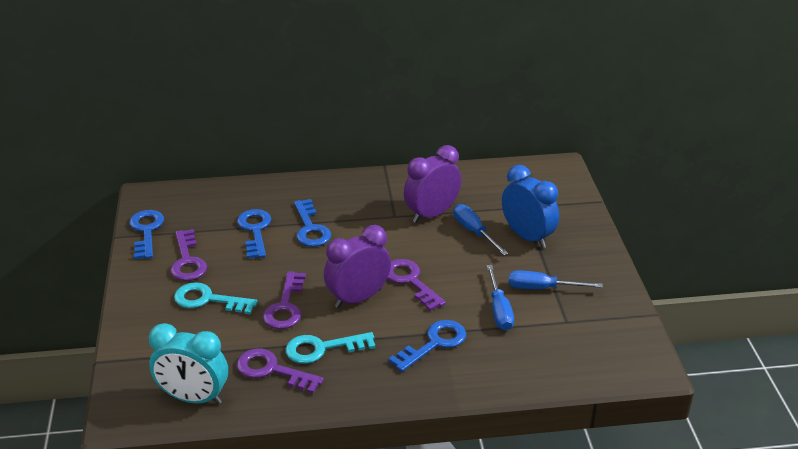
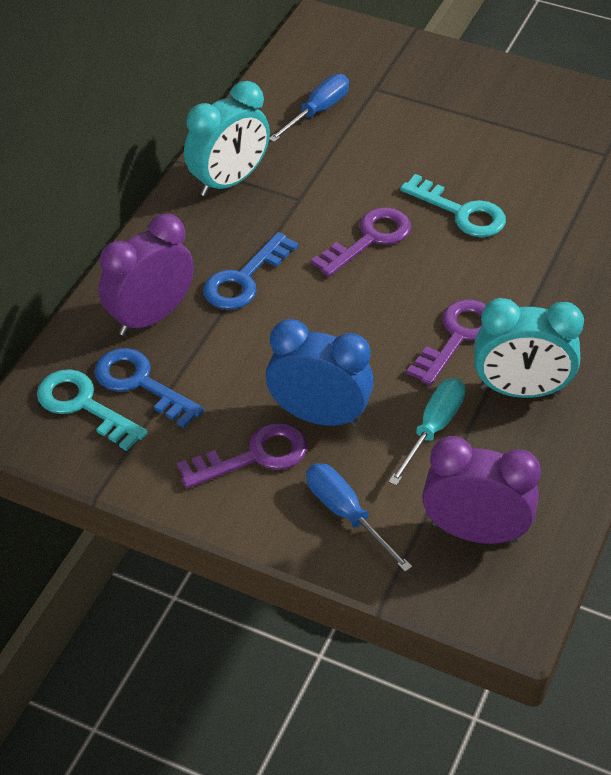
blue key: 4 -> 2
blue screwdriver: 3 -> 2
purple key: 4 -> 3
turquoise clock: 1 -> 2
turquoise screwdriver: 0 -> 1

